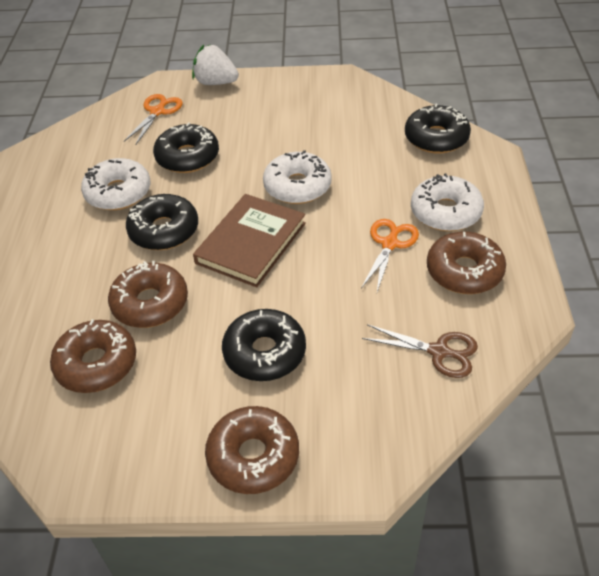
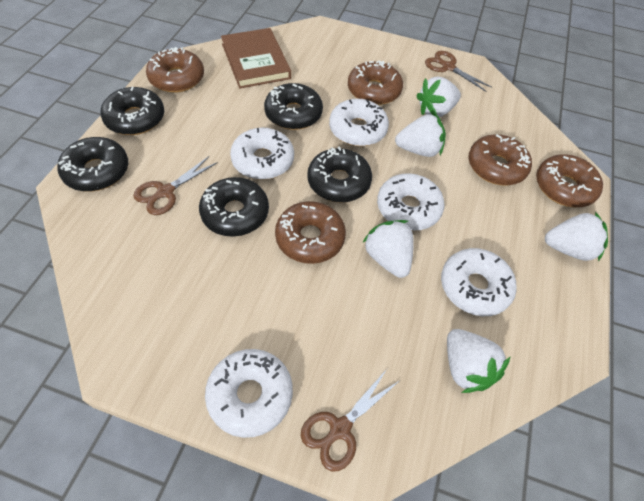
black donut: 4 -> 5
brown donut: 4 -> 5
brown scissors: 1 -> 3
orange scissors: 2 -> 0
white donut: 3 -> 5
white strawberry: 1 -> 5

